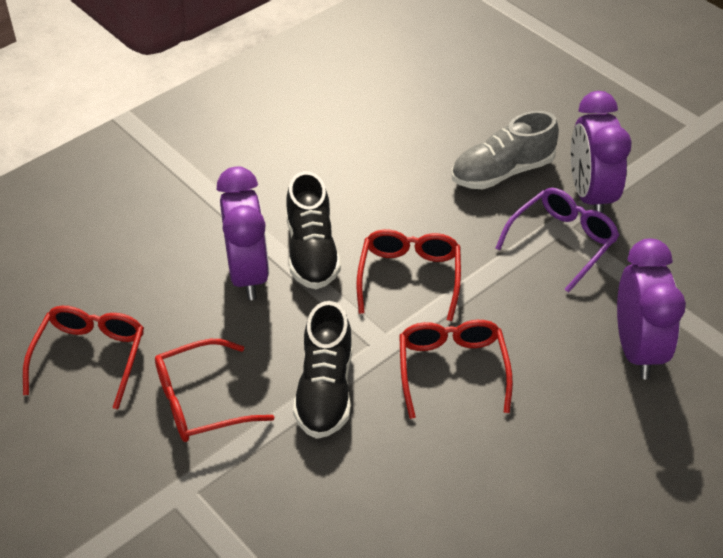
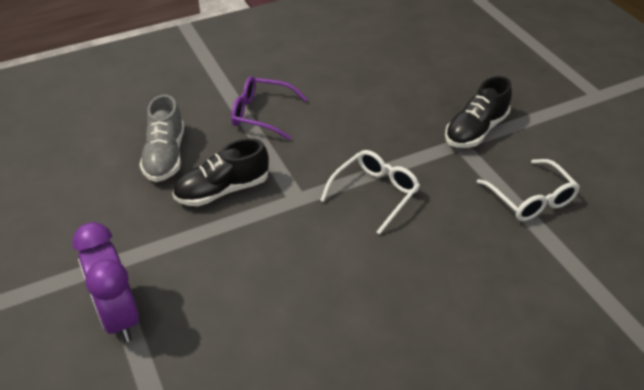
purple clock: 3 -> 1
red glasses: 4 -> 0
white glasses: 0 -> 2

